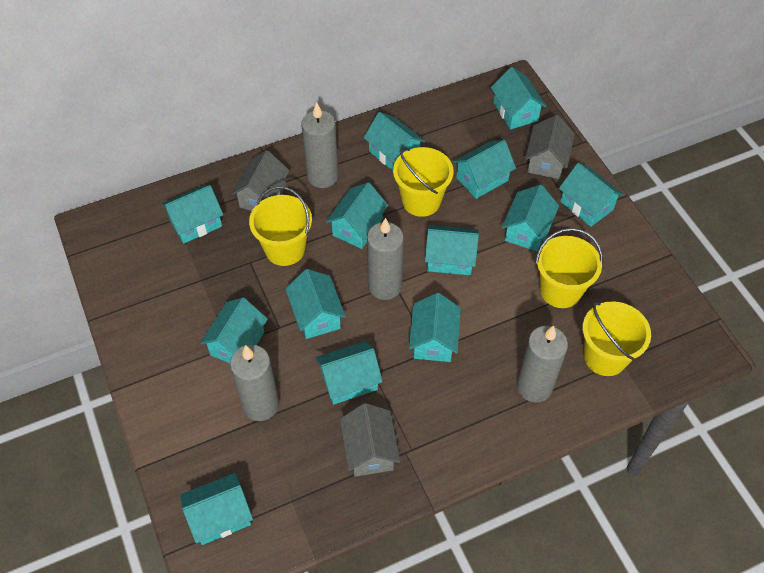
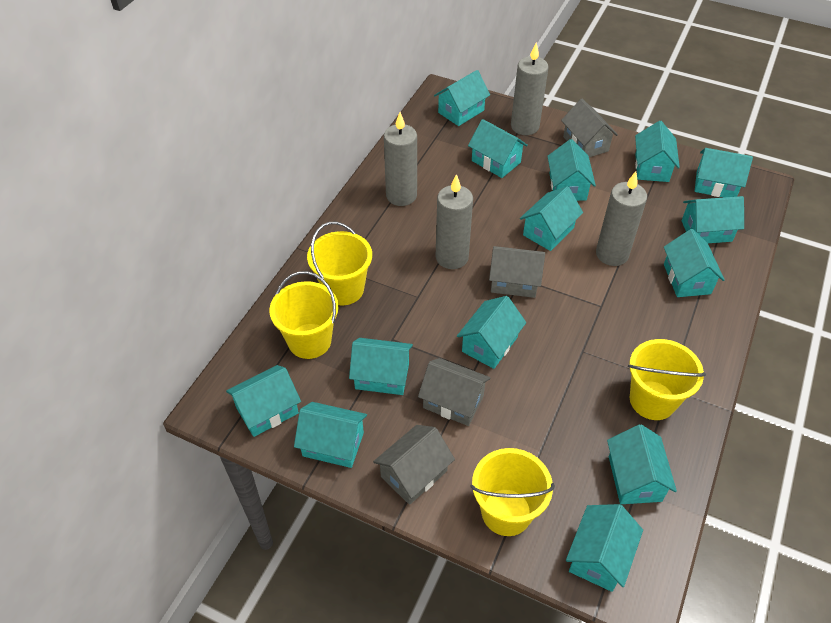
grey house: 3 -> 4
turquoise house: 13 -> 14

